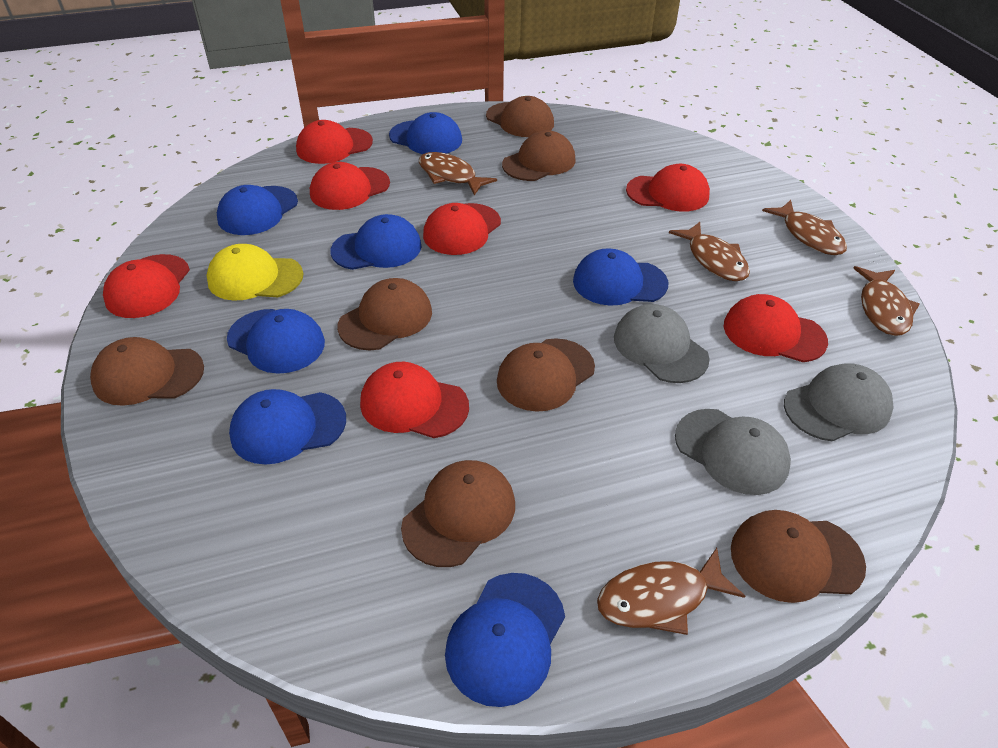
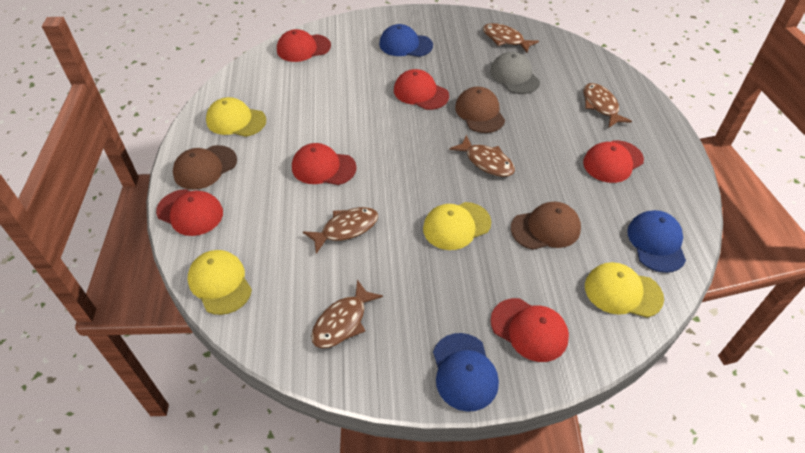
blue cap: 7 -> 3
brown cap: 7 -> 3
grey cap: 3 -> 1
red cap: 7 -> 6
yellow cap: 1 -> 4

